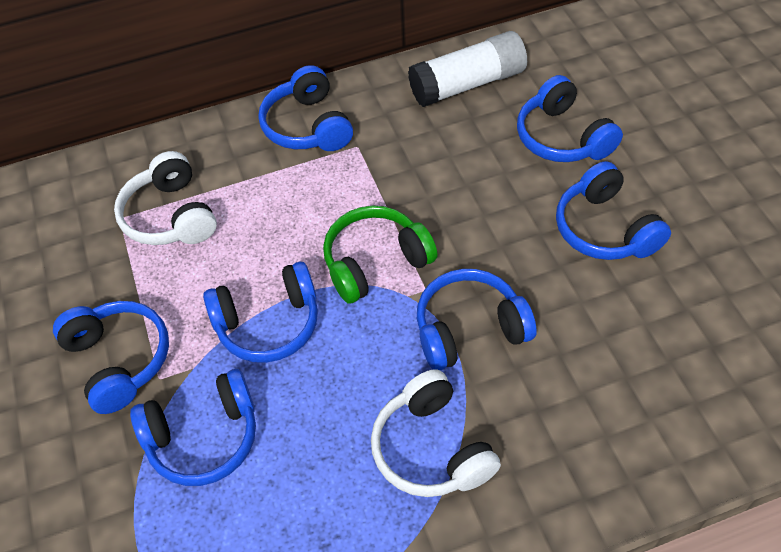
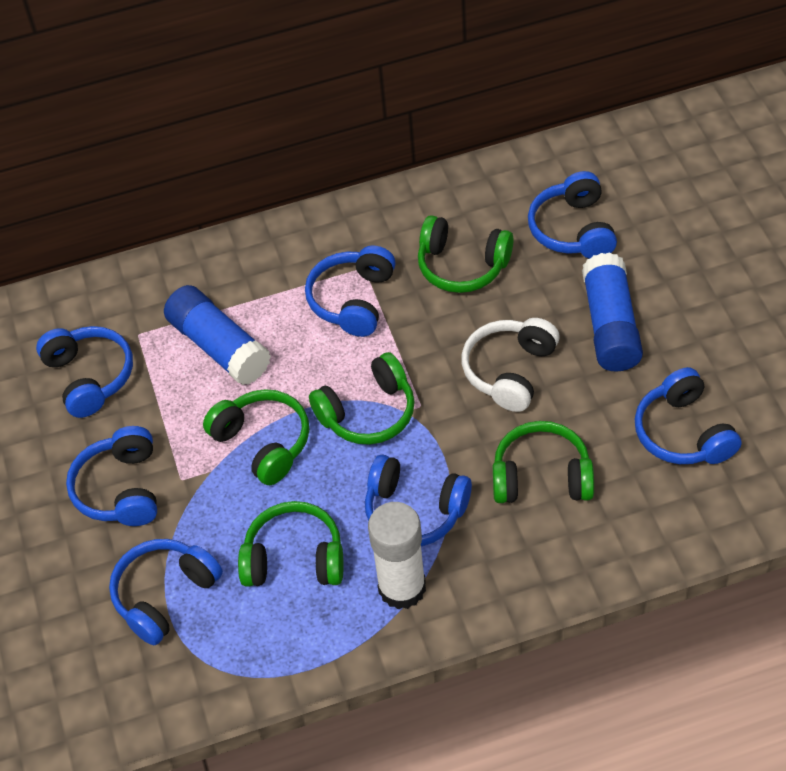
blue glue stick: 0 -> 2
green headphones: 1 -> 5
white headphones: 2 -> 1

